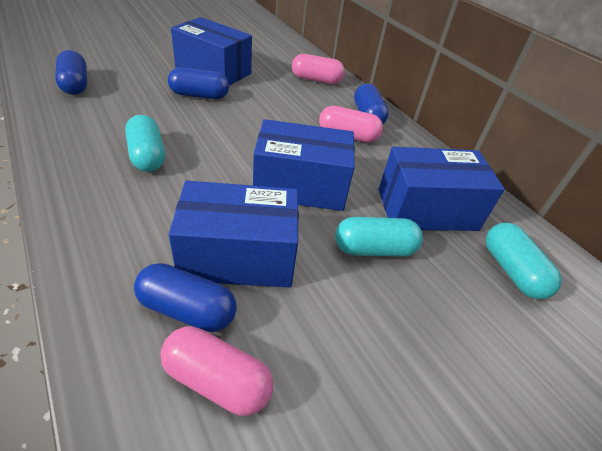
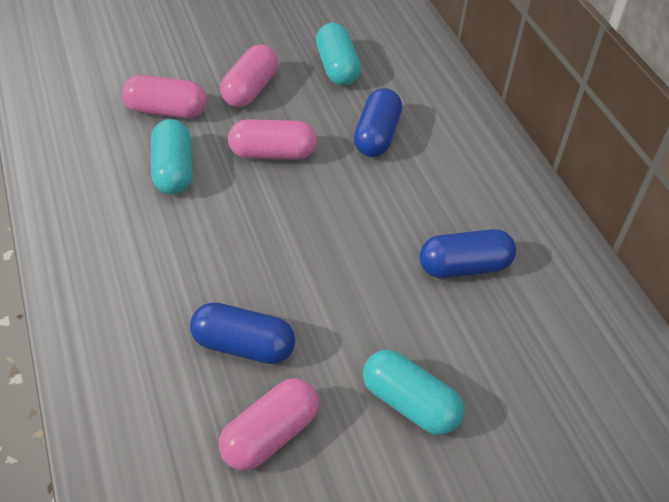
blue box: 4 -> 0
blue capsule: 4 -> 3
pink capsule: 3 -> 4

